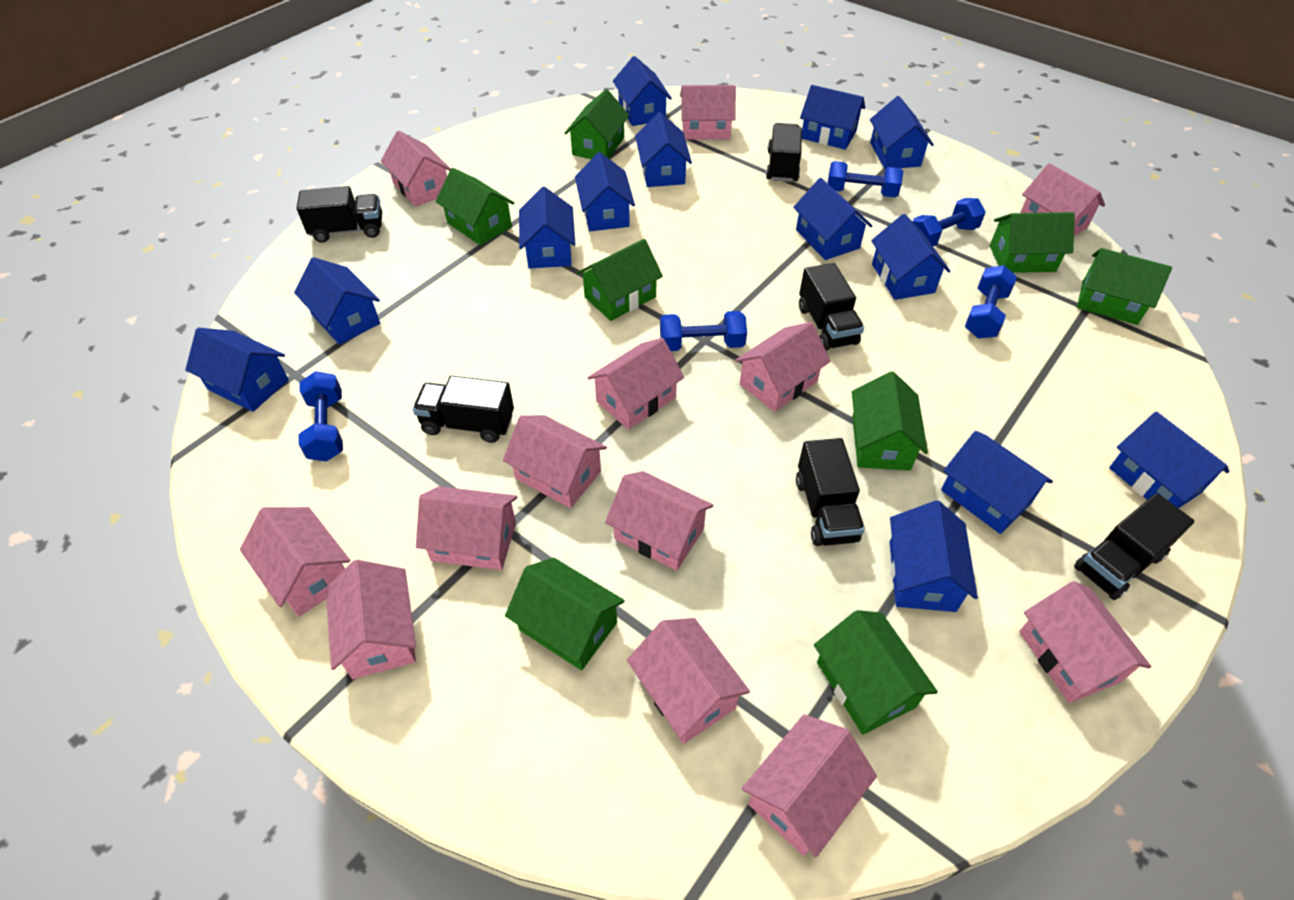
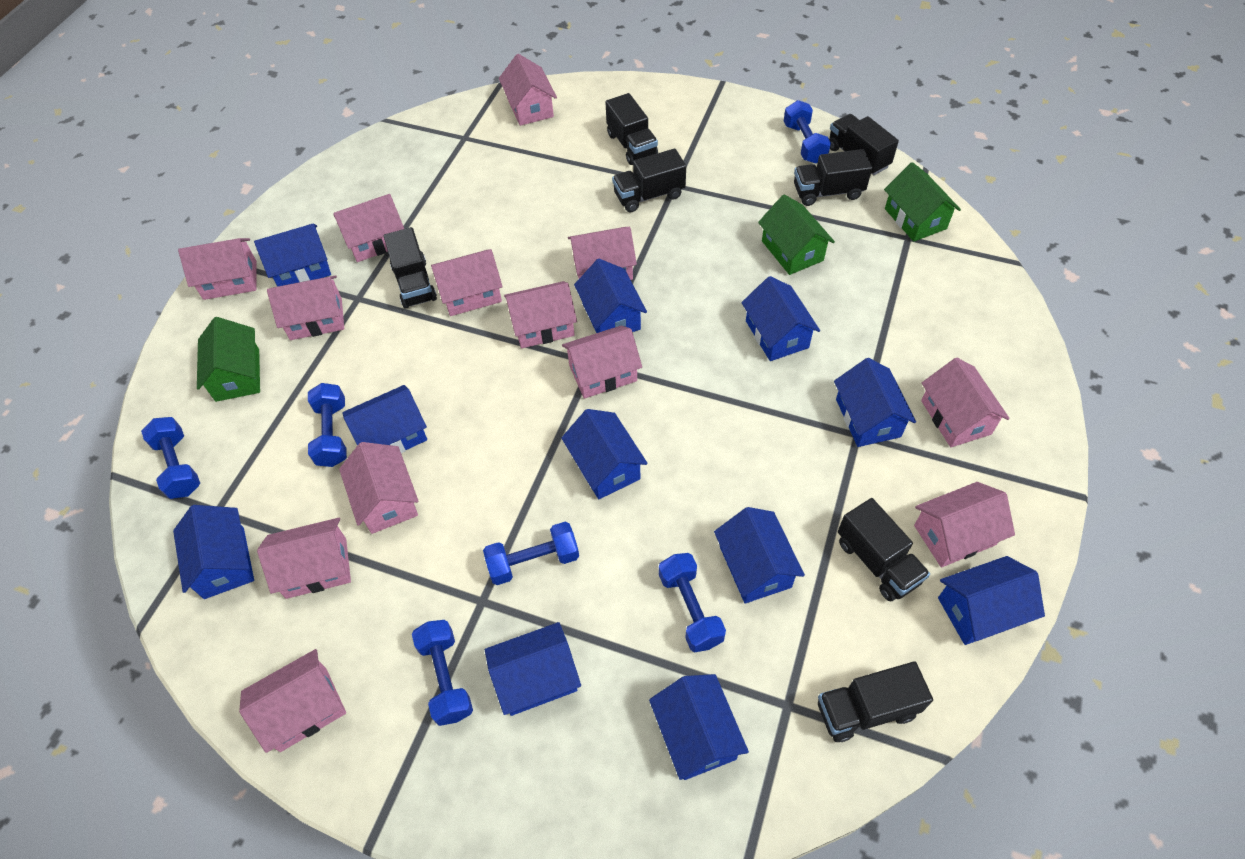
black truck: 6 -> 7
blue dumbbell: 5 -> 6
blue house: 13 -> 11
green house: 8 -> 3

